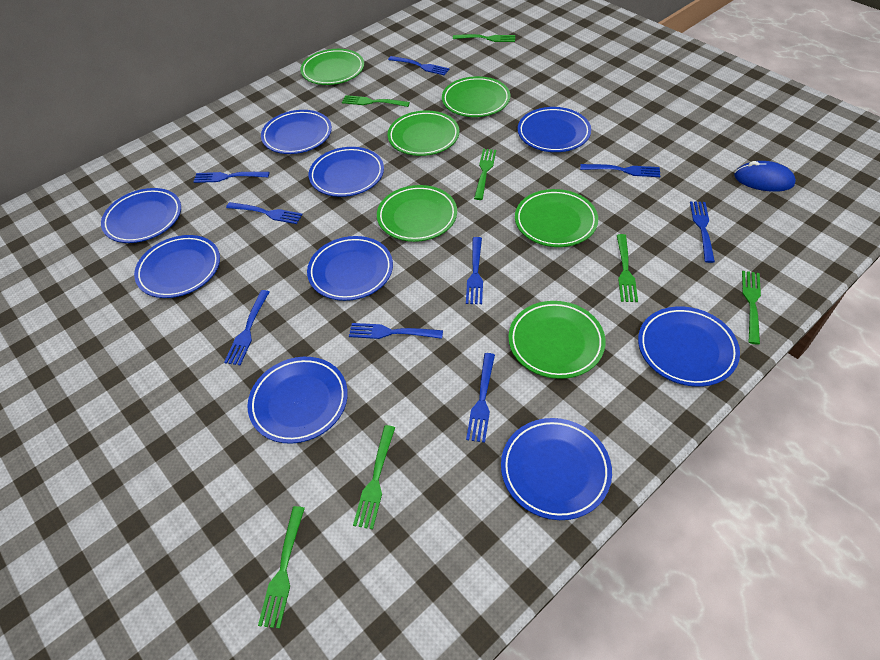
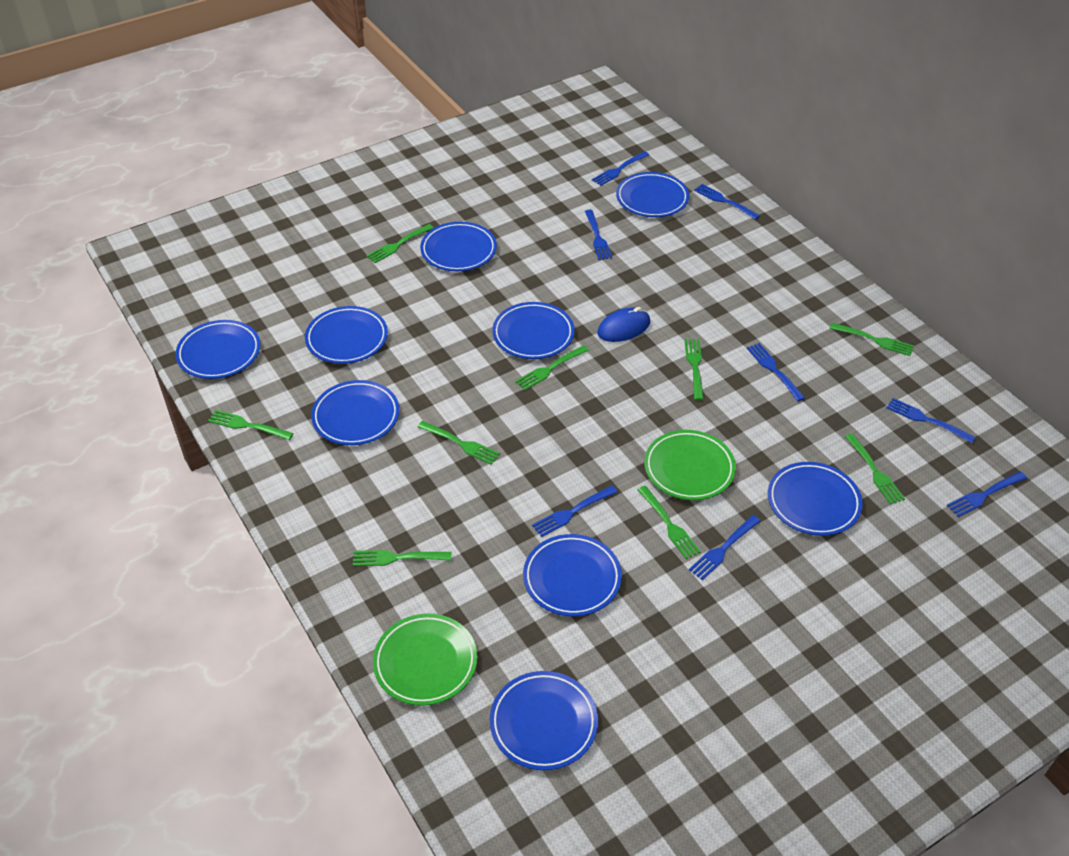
blue fork: 9 -> 8
green fork: 7 -> 9
green plate: 6 -> 2

